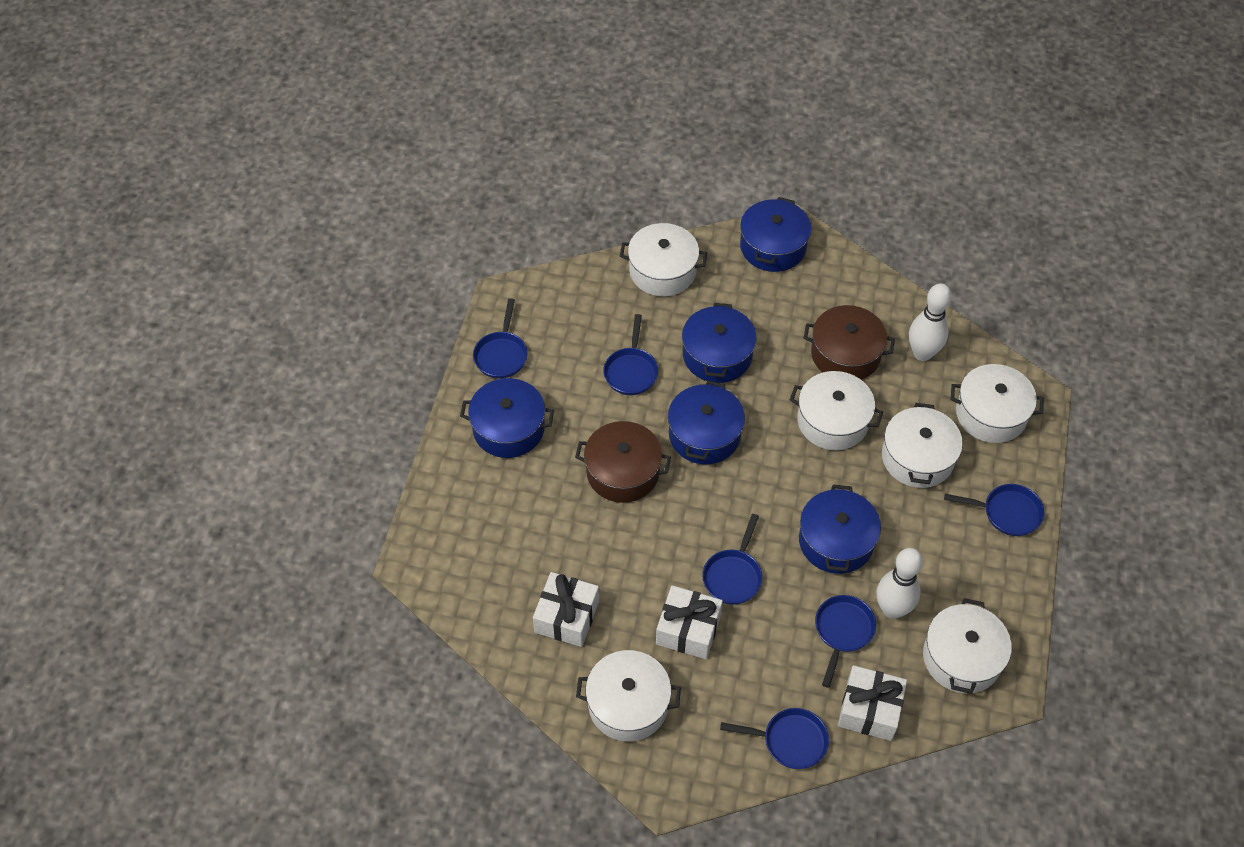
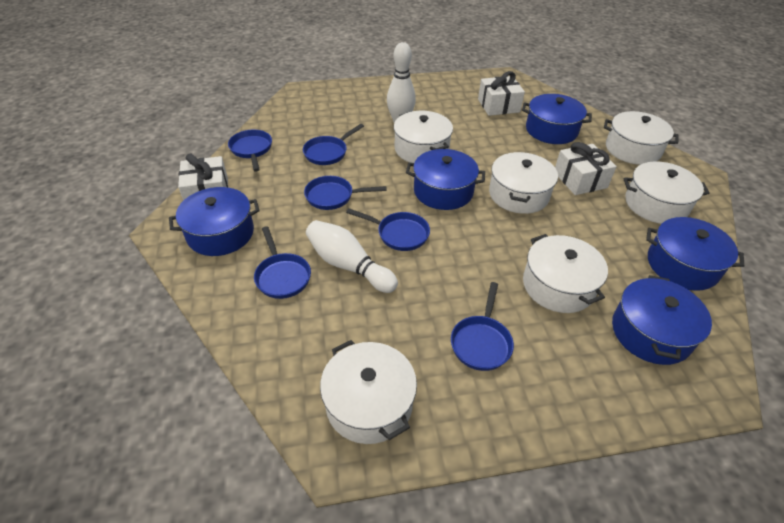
brown pot: 2 -> 0

